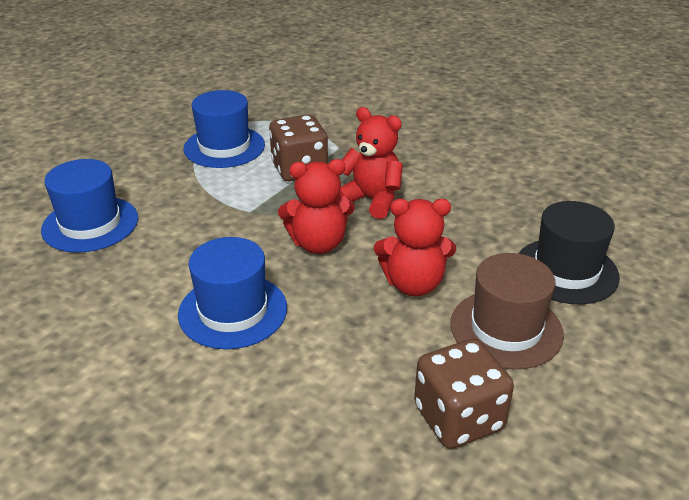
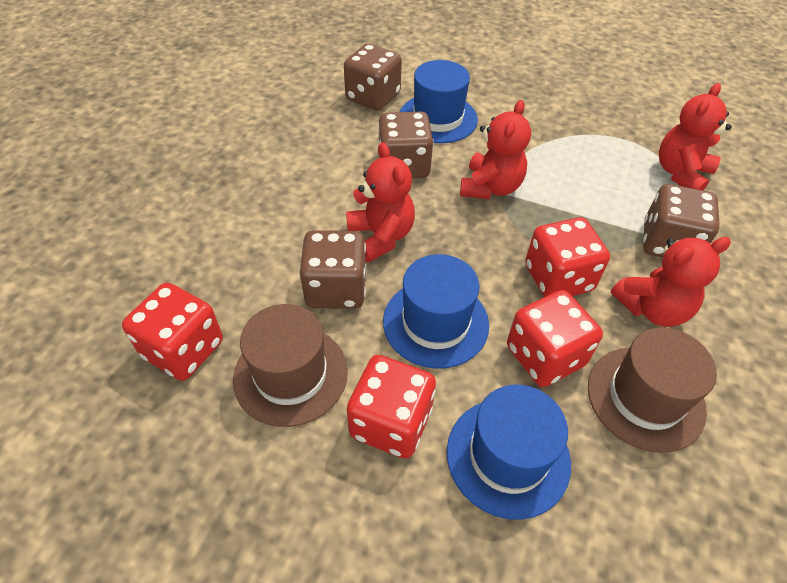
black hat: 1 -> 0
brown dice: 2 -> 4
brown hat: 1 -> 2
red dice: 0 -> 4
red teddy bear: 3 -> 4

